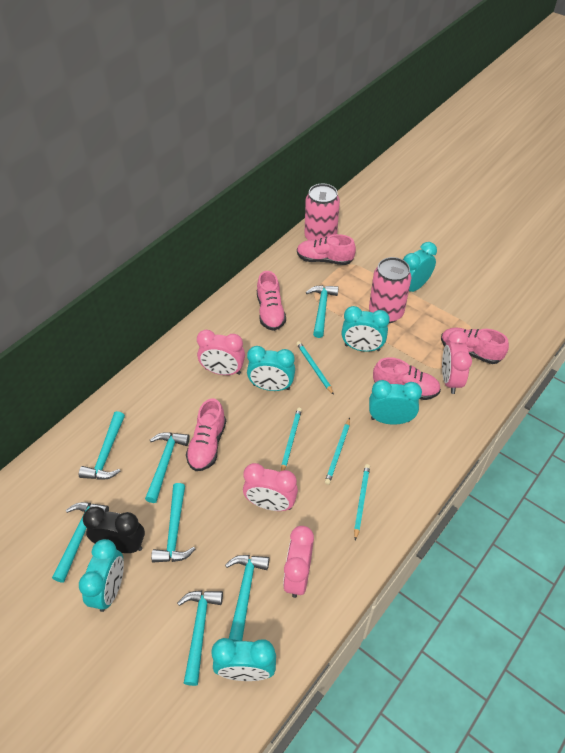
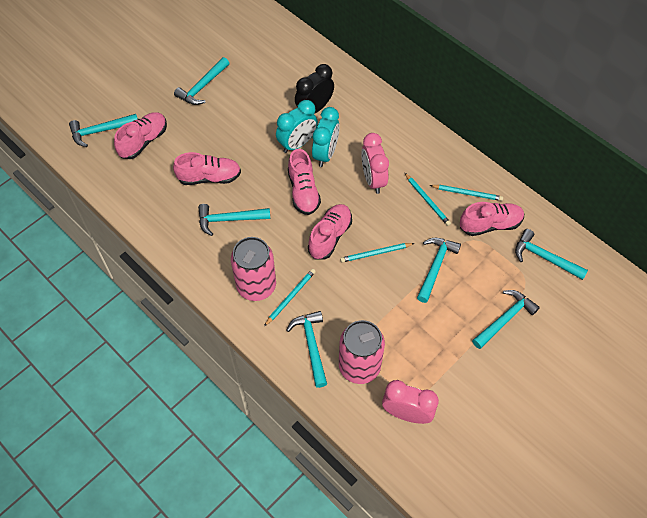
pink clock: 4 -> 2
turquoise clock: 6 -> 2

